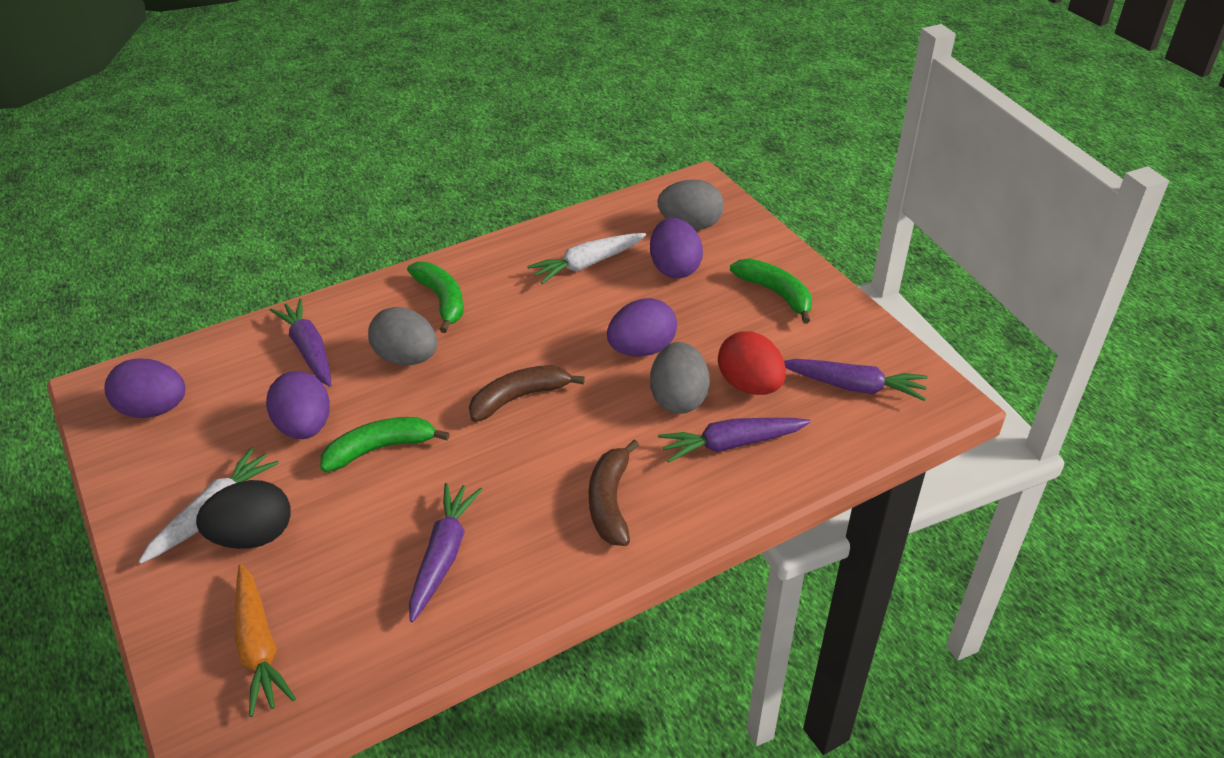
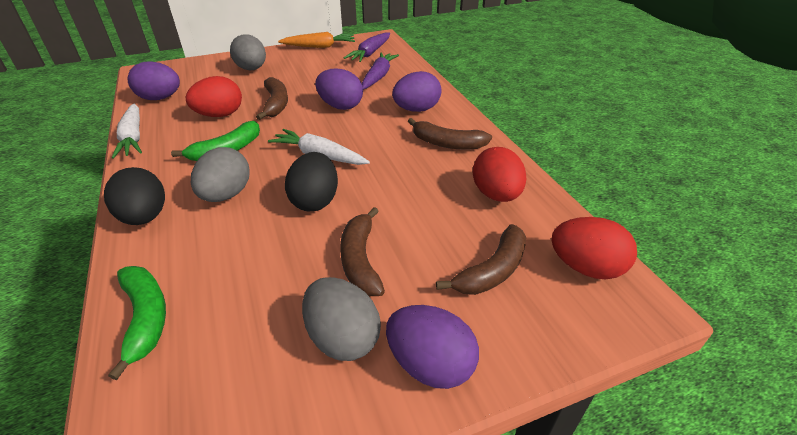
black egg: 1 -> 2
brown banana: 2 -> 4
green banana: 3 -> 2
purple carrot: 4 -> 2
red egg: 1 -> 3

